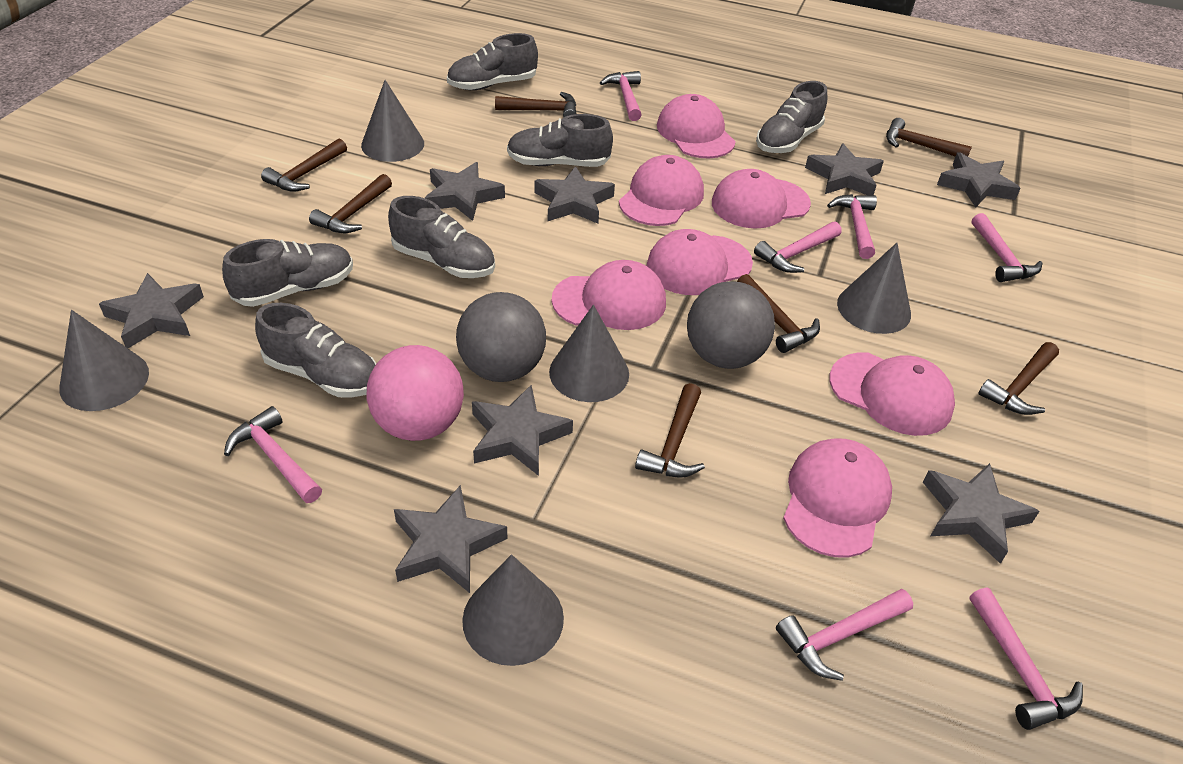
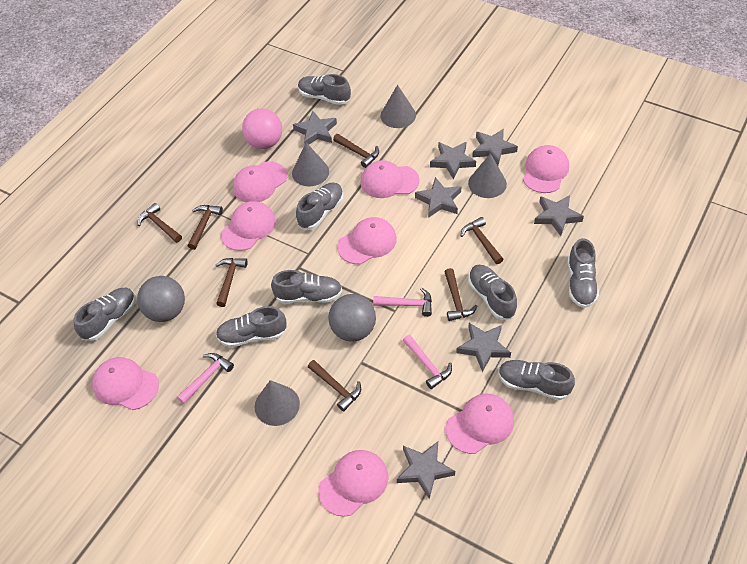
grey cone: 5 -> 4
grey shoe: 6 -> 8
grey star: 8 -> 7
pink cap: 7 -> 8
pink hammer: 7 -> 3

